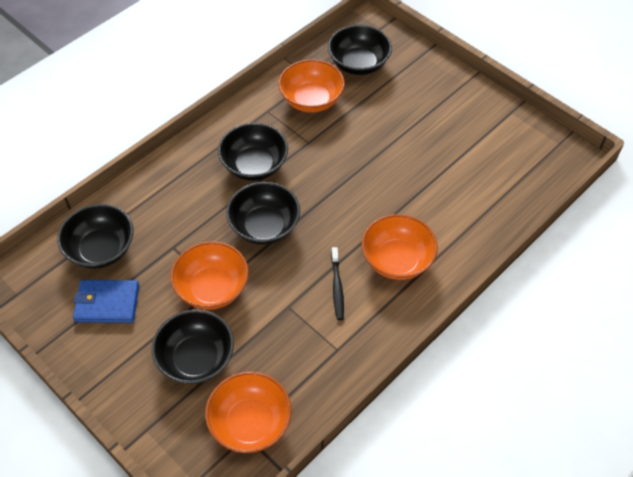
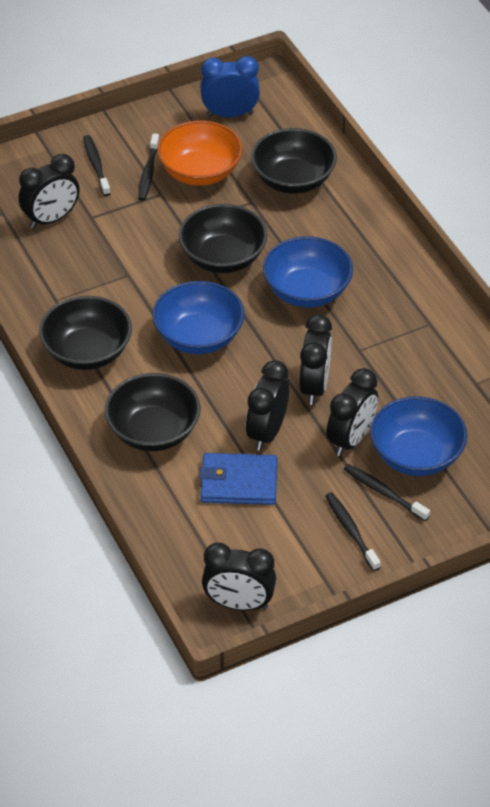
black bowl: 5 -> 4
black clock: 0 -> 5
black toothbrush: 1 -> 4
blue bowl: 0 -> 3
blue clock: 0 -> 1
orange bowl: 4 -> 1

